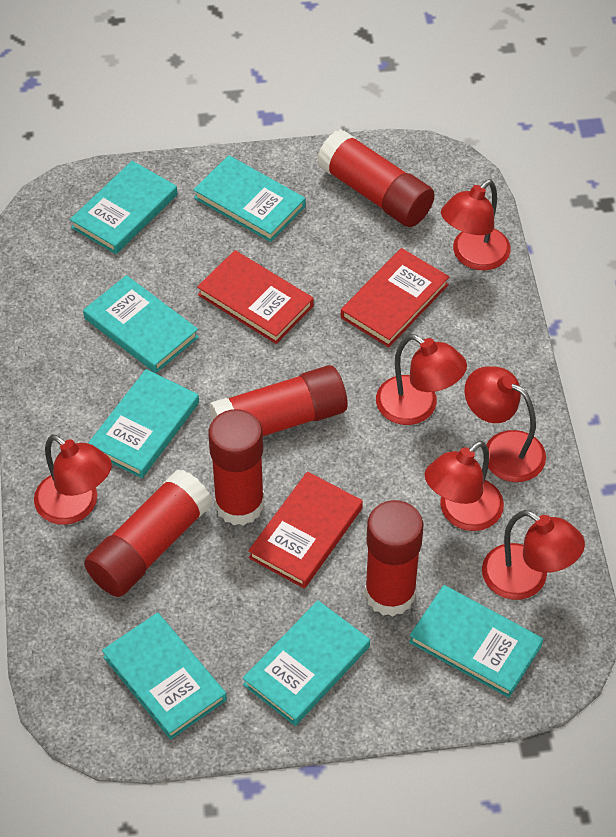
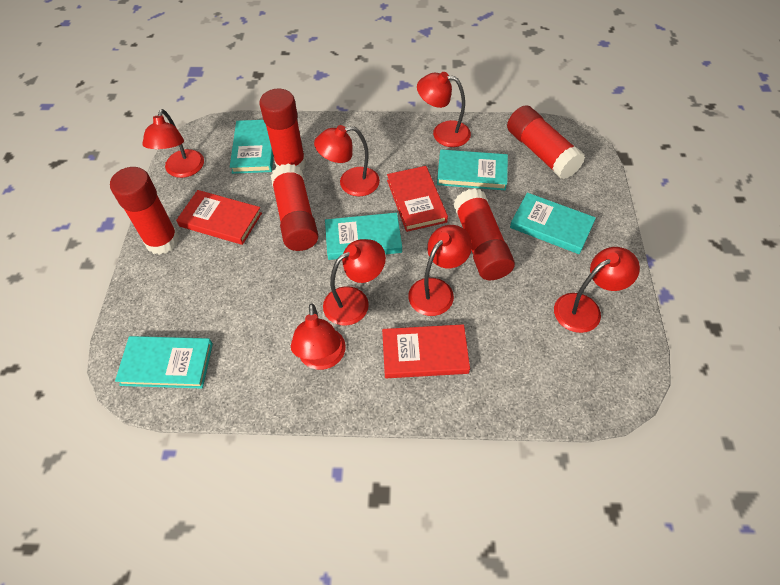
red lamp: 6 -> 7
turquoise book: 7 -> 5

